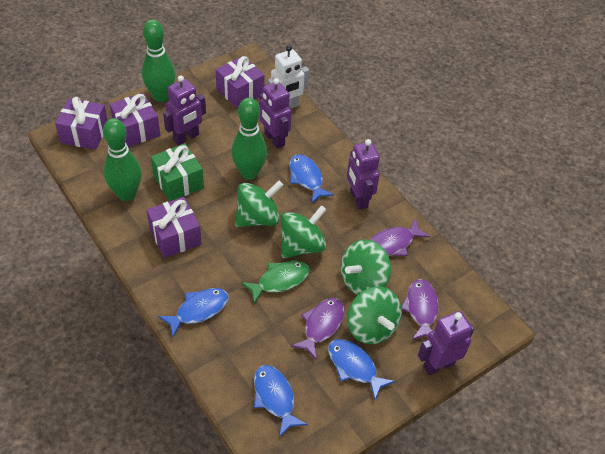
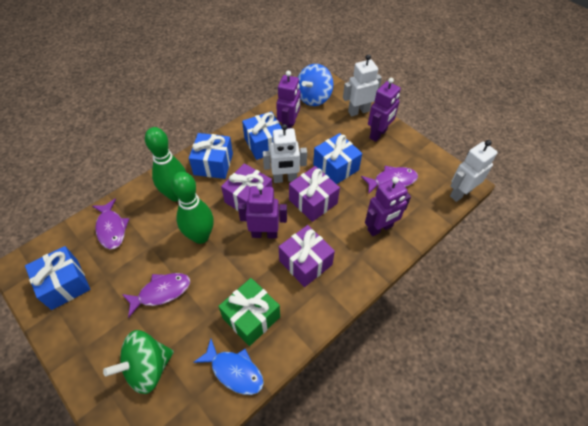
blue fish: 4 -> 1
blue gift: 0 -> 4
blue spinning top: 0 -> 1
green bowling pin: 3 -> 2
green fish: 1 -> 0
green spinning top: 4 -> 1
purple gift: 4 -> 3
white robot: 1 -> 3

